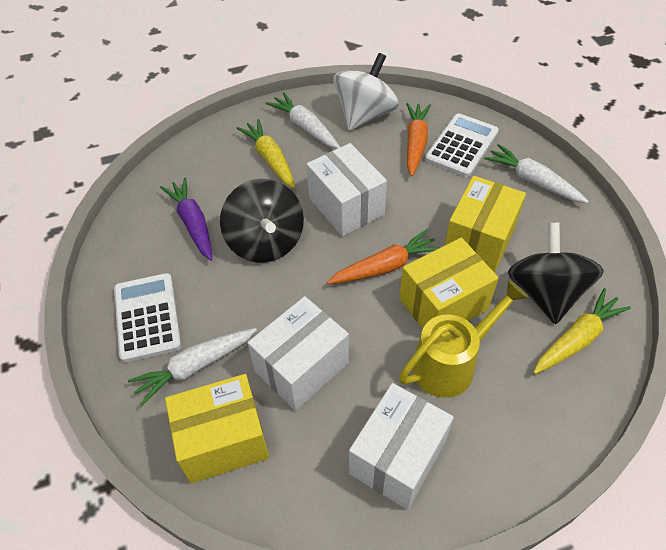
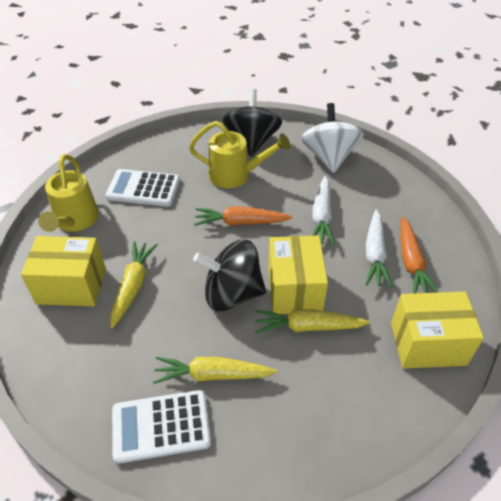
purple carrot: 1 -> 0
white box: 3 -> 0
white carrot: 3 -> 2
yellow carrot: 2 -> 3
yellow watering can: 1 -> 2

